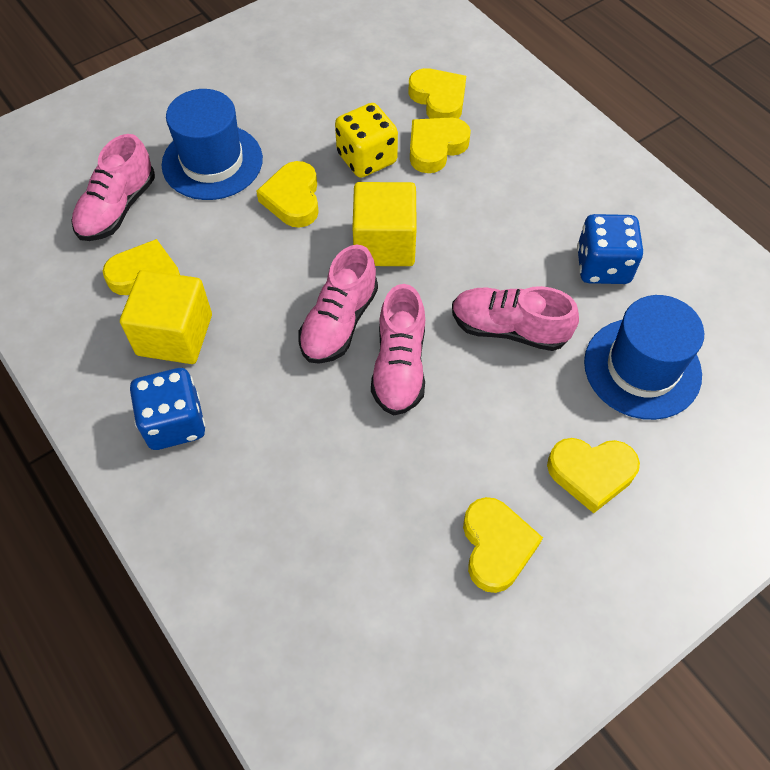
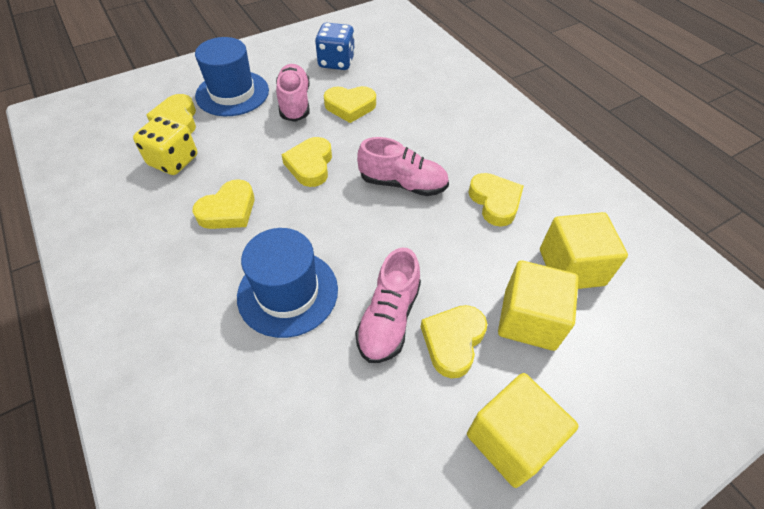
blue dice: 2 -> 1
pink shoe: 4 -> 3
yellow cube: 2 -> 3

